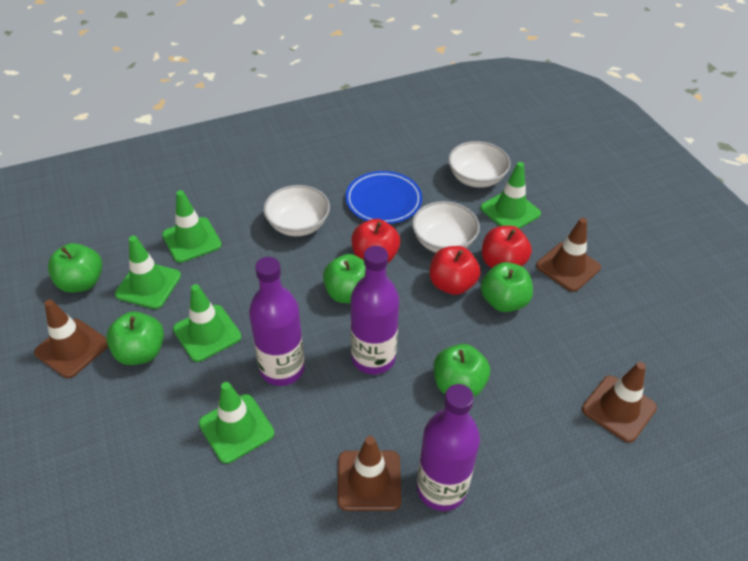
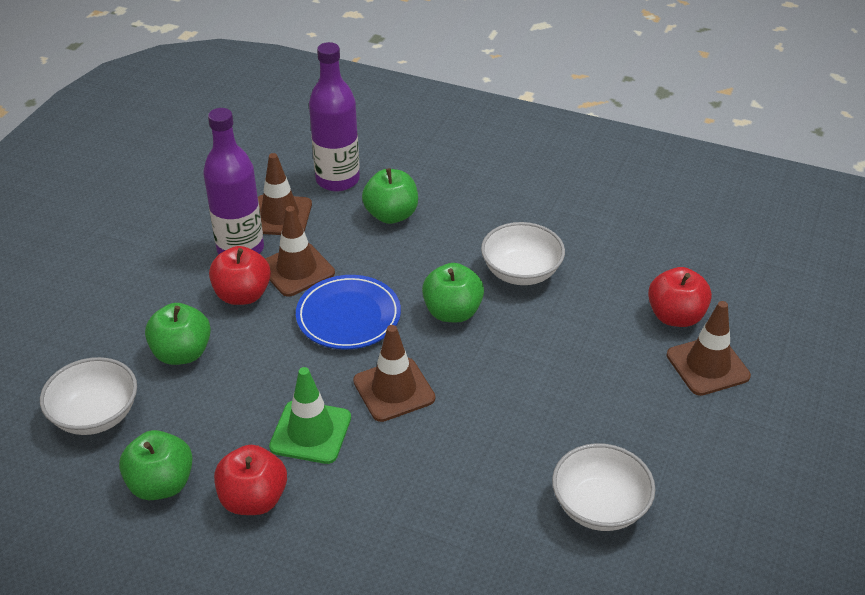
green apple: 5 -> 4
green traffic cone: 5 -> 1
purple bottle: 3 -> 2

